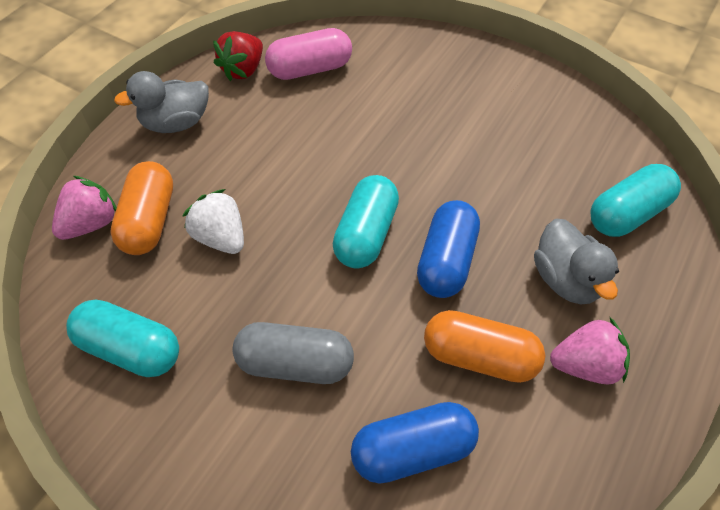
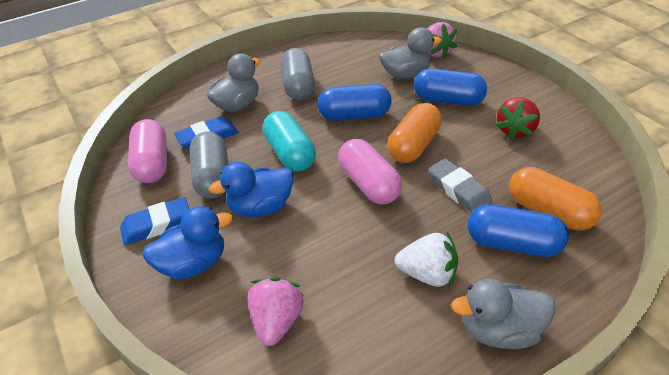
blue capsule: 2 -> 3
blue duck: 0 -> 2
blue eraser: 0 -> 2
grey capsule: 1 -> 2
grey duck: 2 -> 3
grey eraser: 0 -> 1
pink capsule: 1 -> 2
turquoise capsule: 3 -> 1

